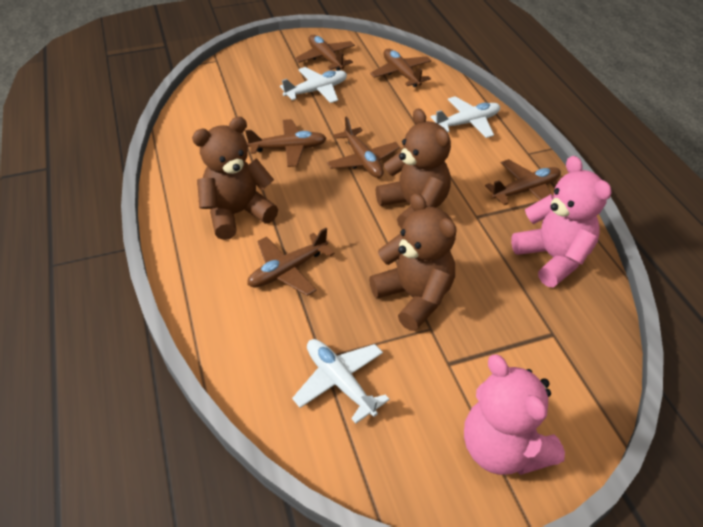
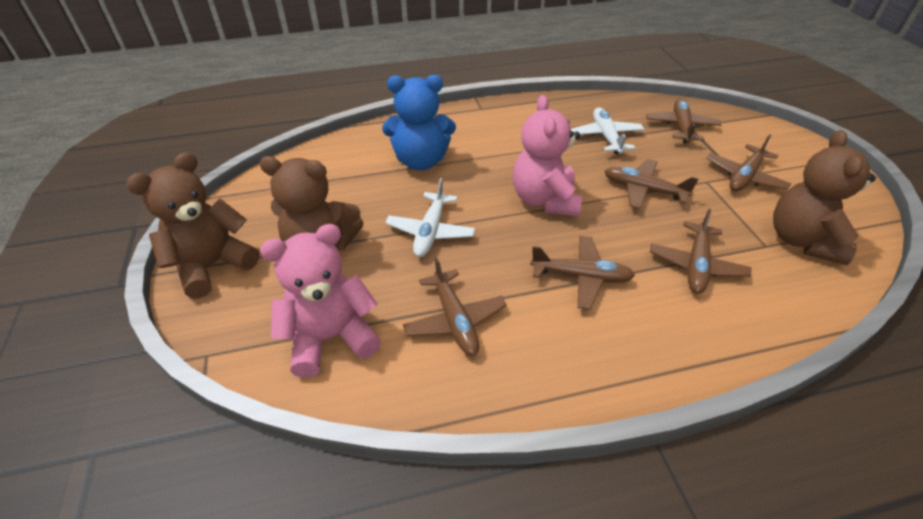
blue teddy bear: 0 -> 1
white plane: 3 -> 2

